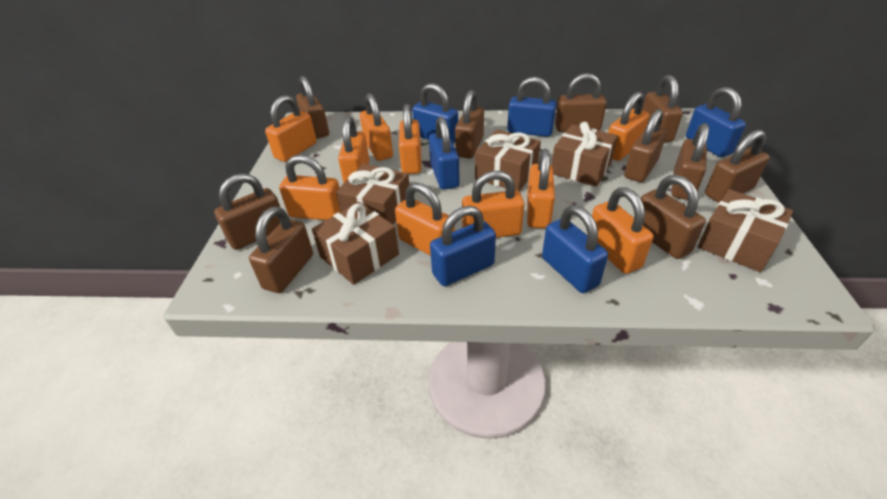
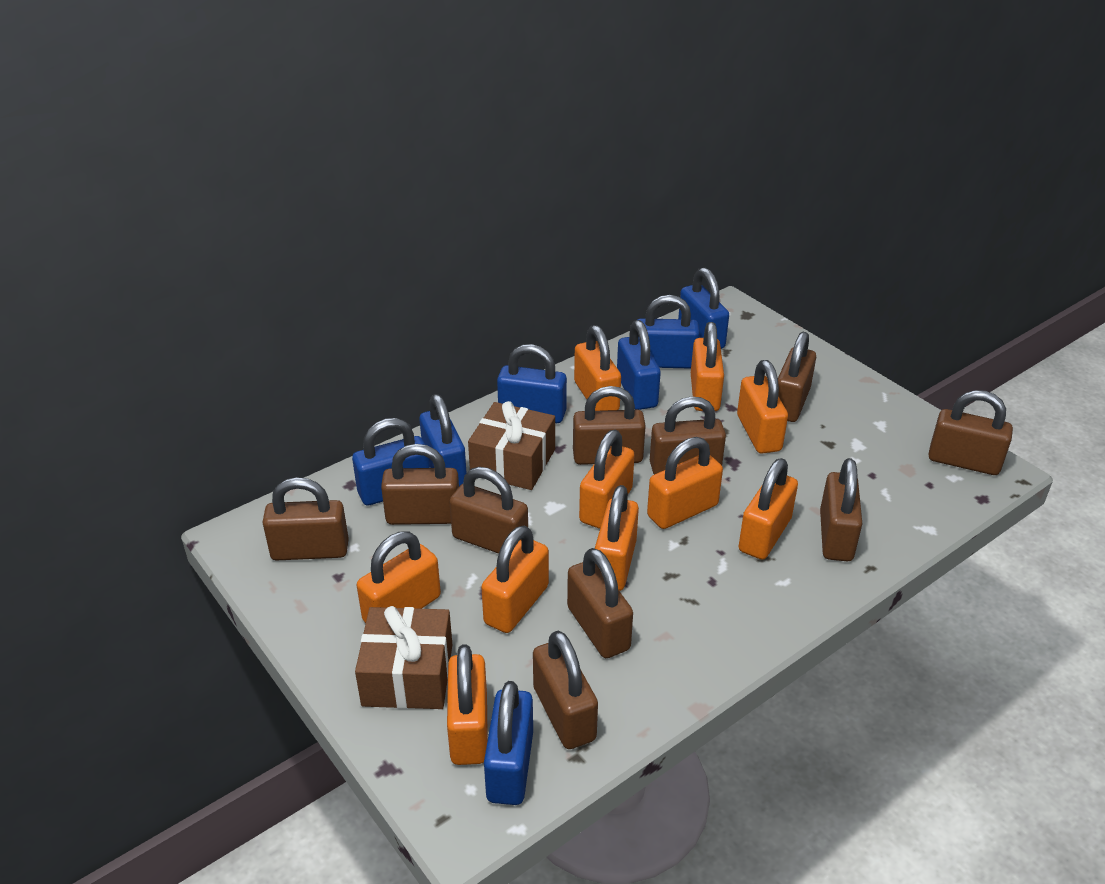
blue padlock: 6 -> 7
brown gift: 5 -> 2

